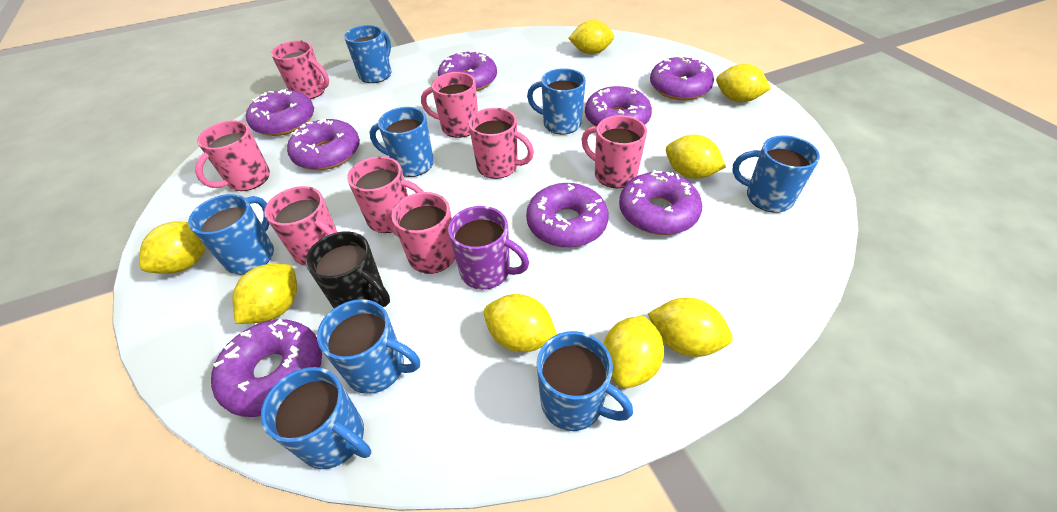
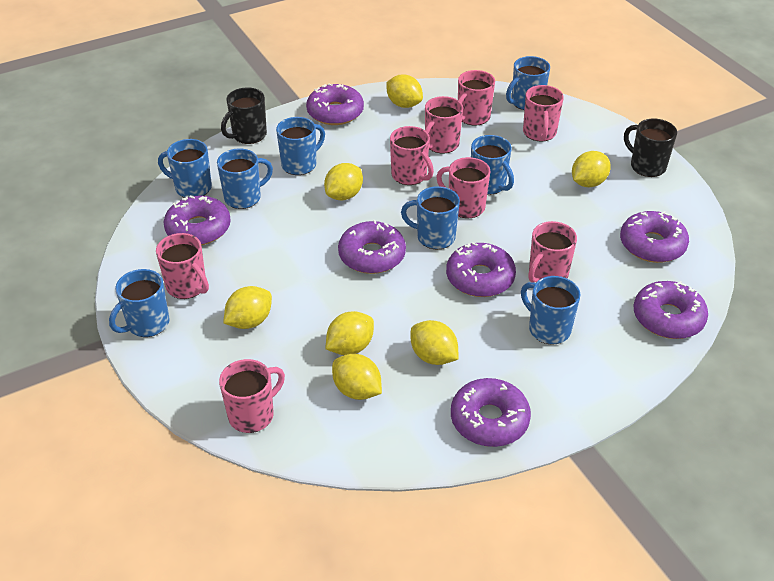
black mug: 1 -> 2
purple donut: 8 -> 7
purple mug: 1 -> 0
yellow lemon: 8 -> 7

